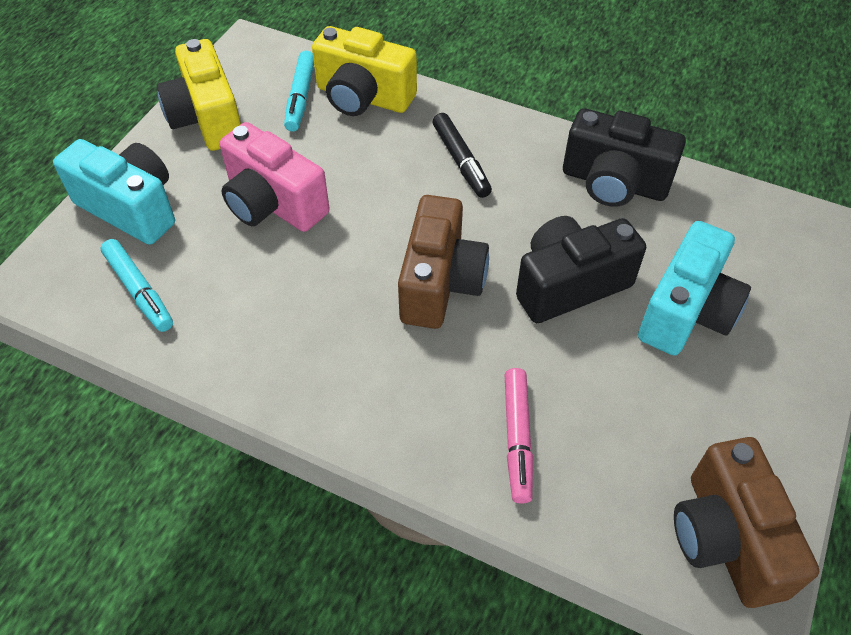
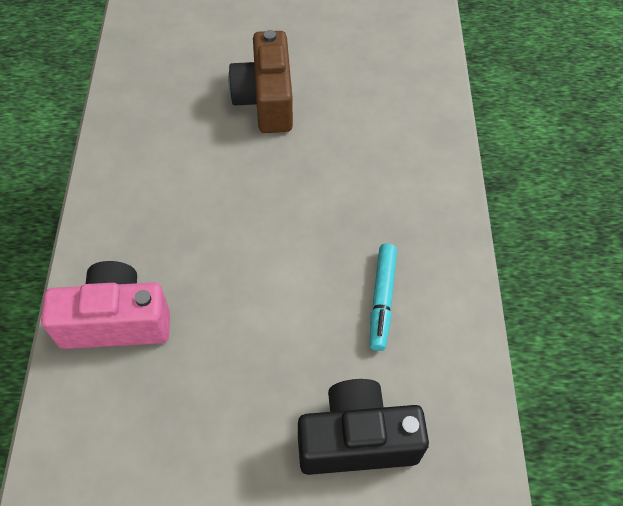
black camera: 2 -> 1
black marker: 1 -> 0
brown camera: 2 -> 1
pink marker: 1 -> 0
turquoise camera: 2 -> 0
turquoise marker: 2 -> 1
yellow camera: 2 -> 0

